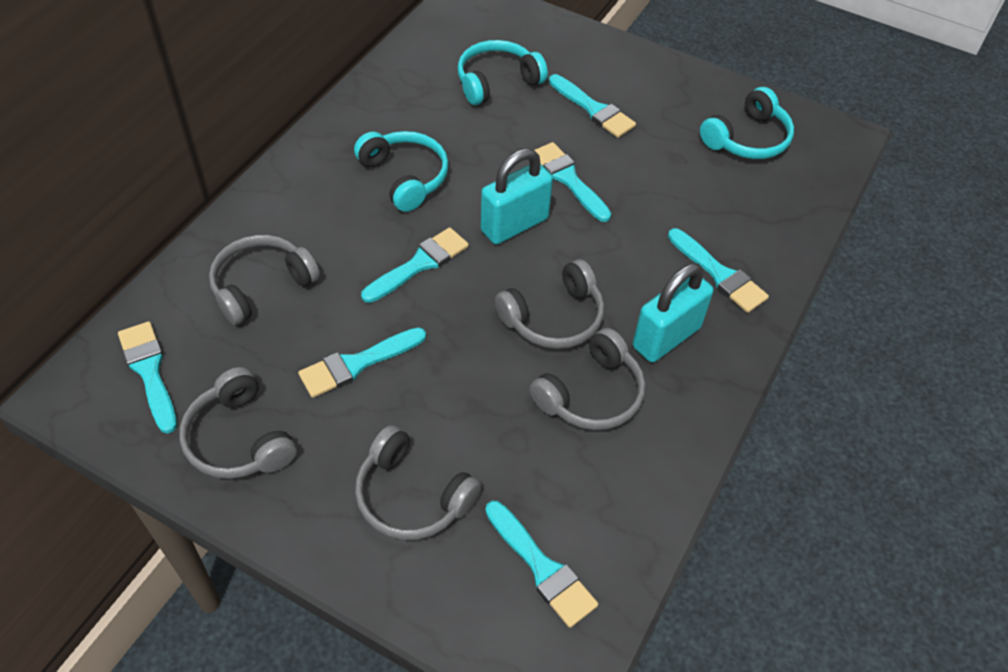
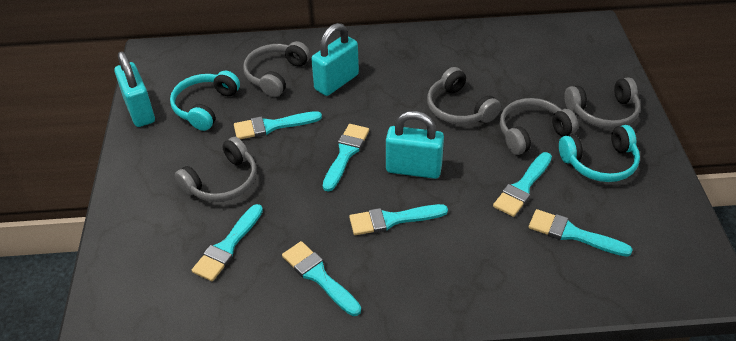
turquoise headphones: 3 -> 2
turquoise padlock: 2 -> 3

